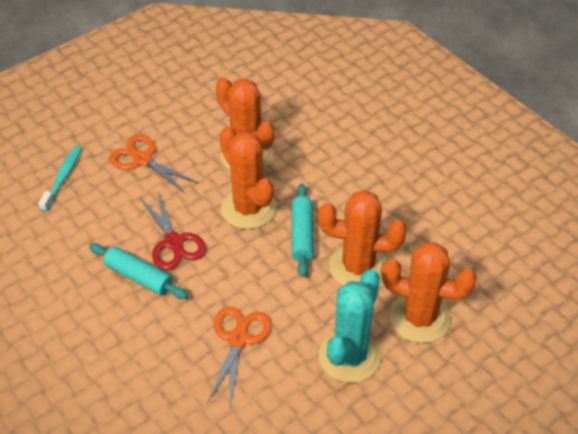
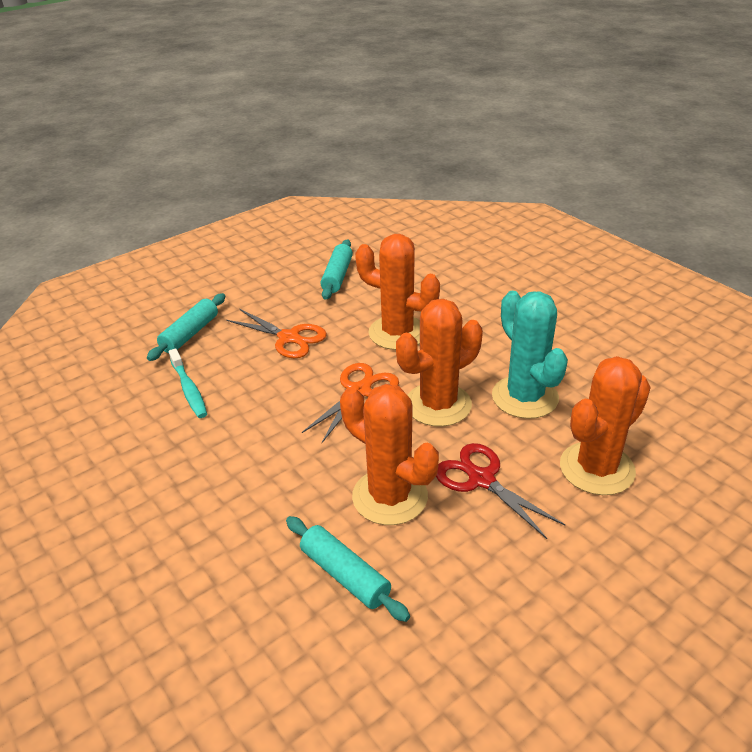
turquoise rolling pin: 2 -> 3

